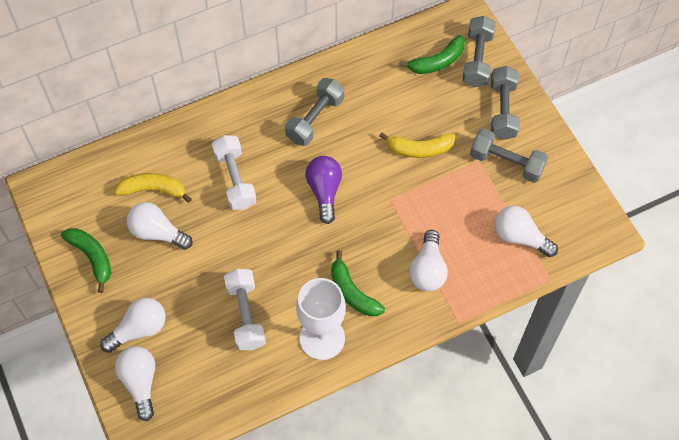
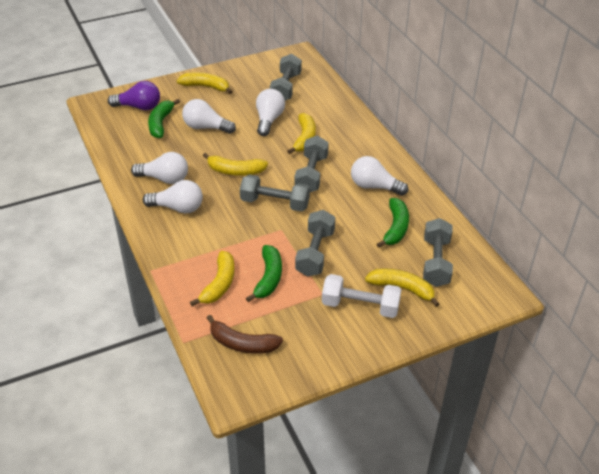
brown banana: 0 -> 1
grey dumbbell: 4 -> 5
white dumbbell: 2 -> 1
white goblet: 1 -> 0
yellow banana: 2 -> 5

